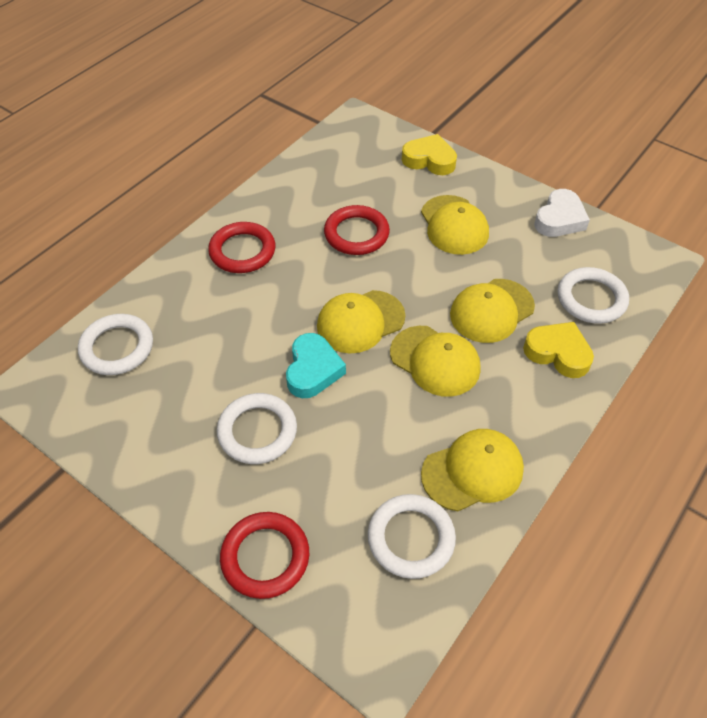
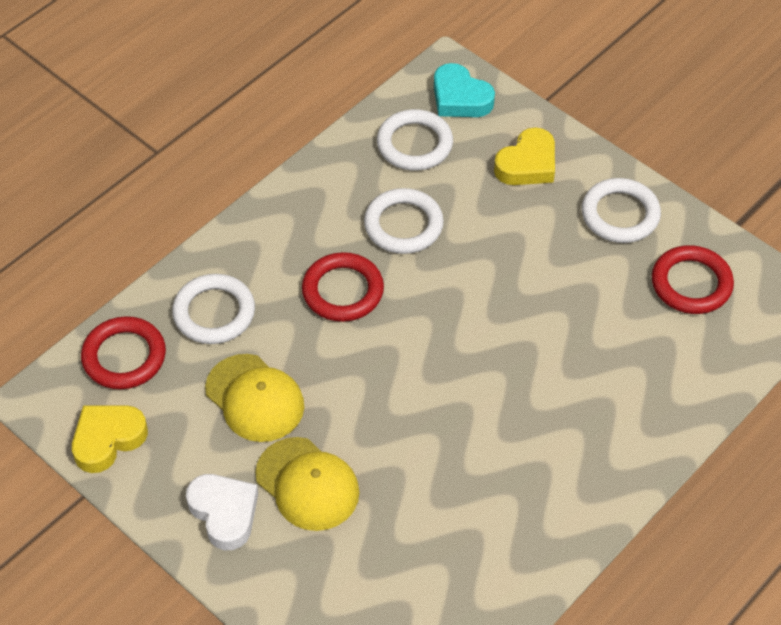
yellow cap: 5 -> 2

